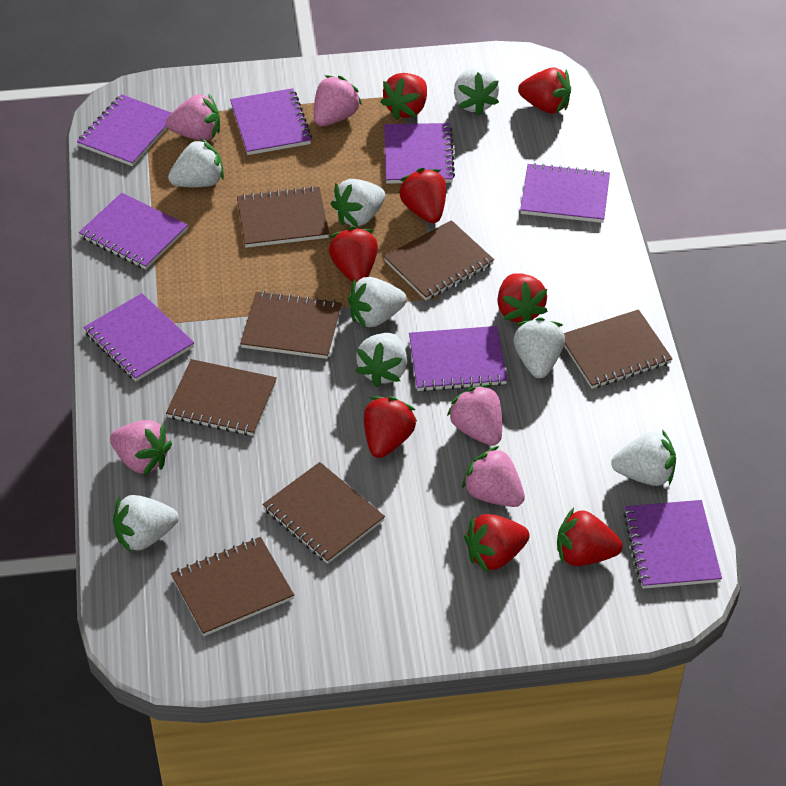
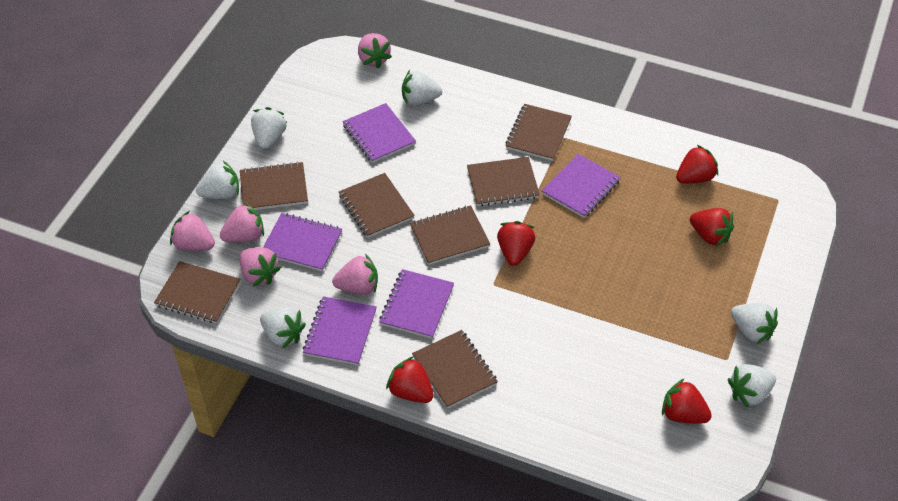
purple notebook: 8 -> 5
red strawberry: 8 -> 5
white strawberry: 8 -> 6

